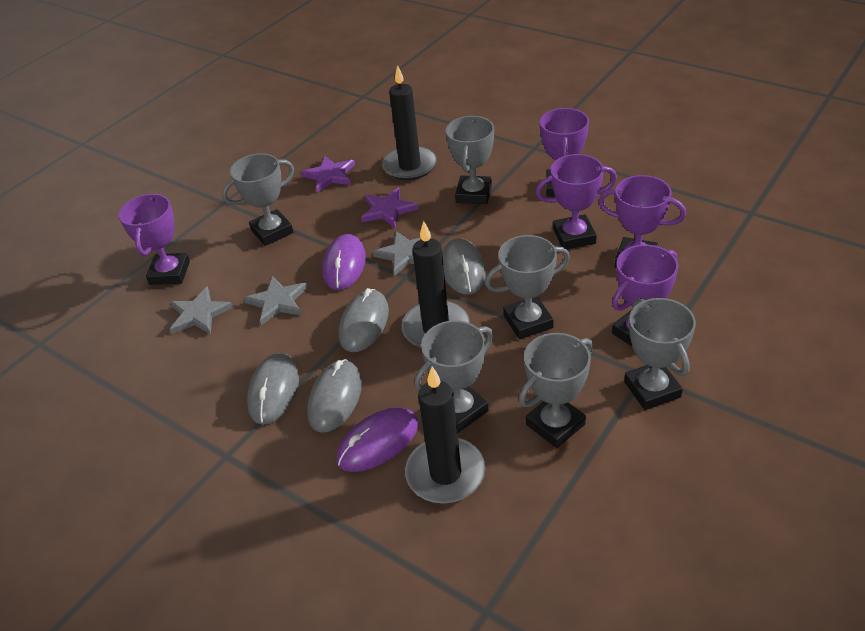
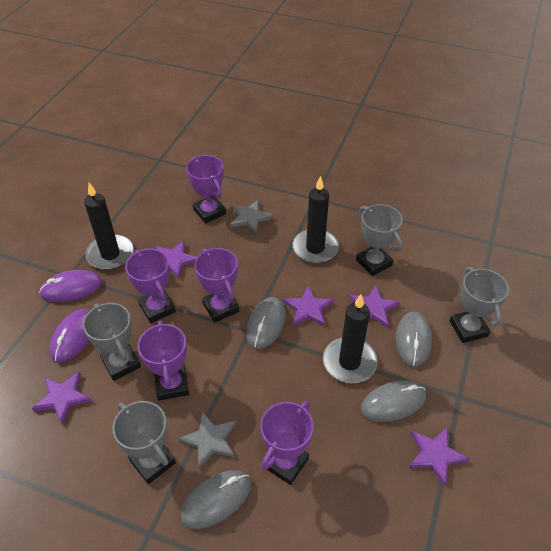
grey star: 3 -> 2
grey trophy: 6 -> 4
purple star: 2 -> 5

